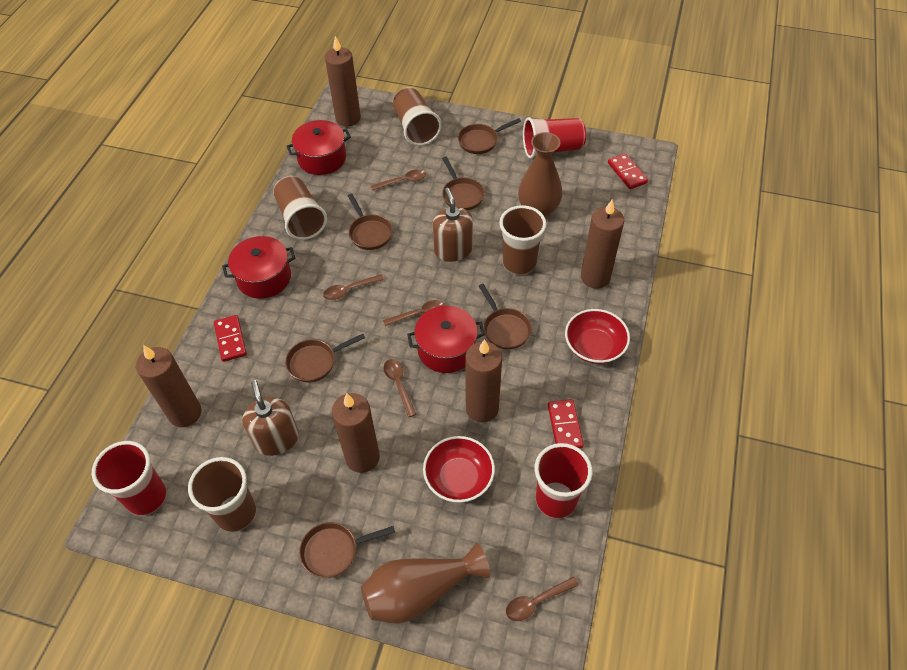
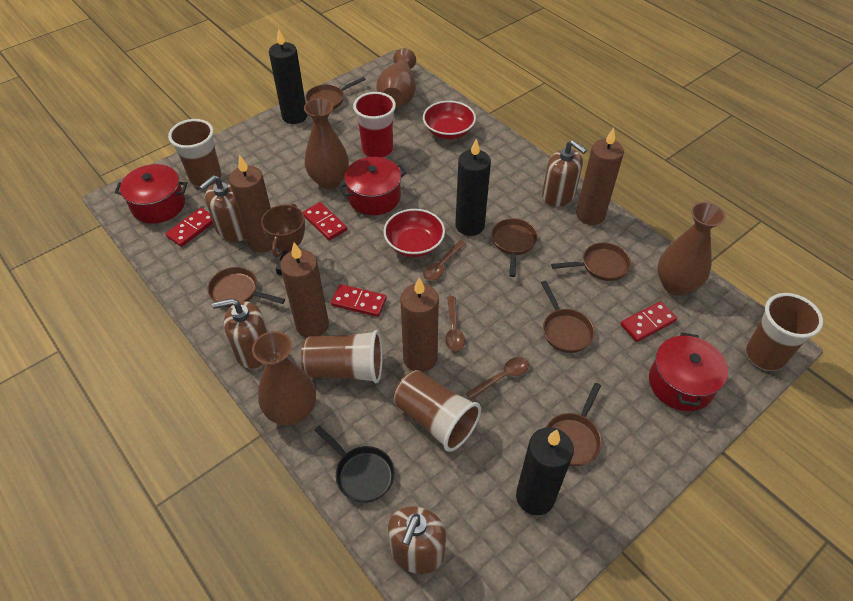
black candle: 0 -> 3
black pan: 0 -> 1
brown candle: 5 -> 4
brown soap dispenser: 2 -> 4
brown spoon: 5 -> 3
brown trophy: 0 -> 1
brown vase: 2 -> 4
red cup: 3 -> 1
red domino: 3 -> 4

